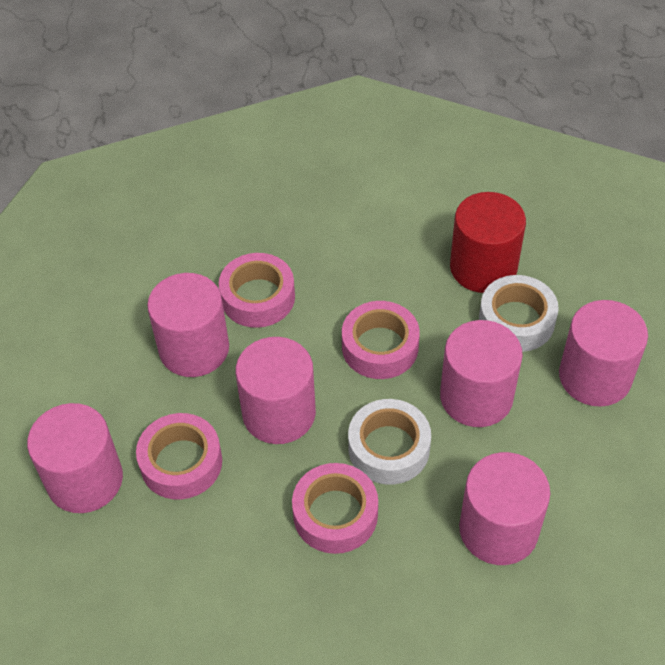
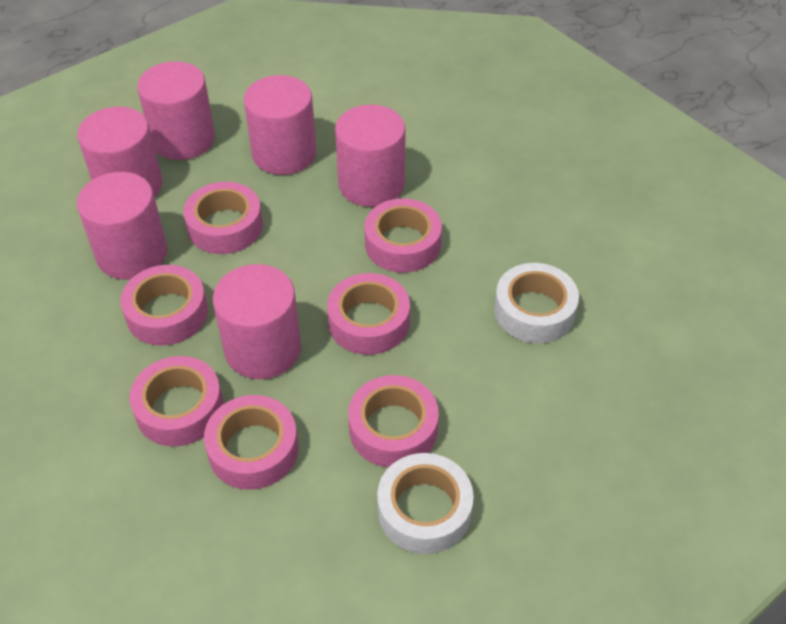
pink tape: 4 -> 7
red cylinder: 1 -> 0

